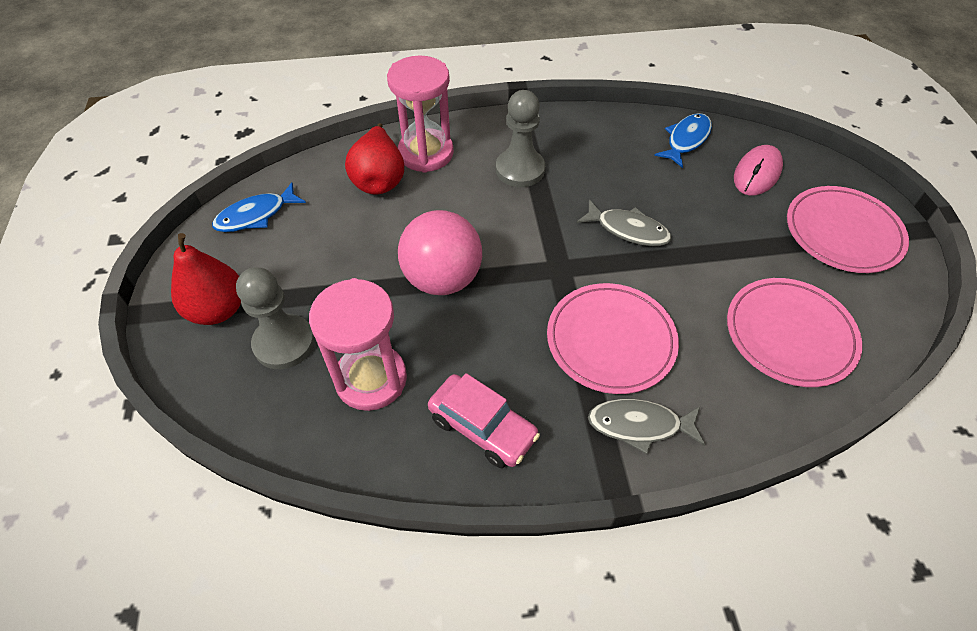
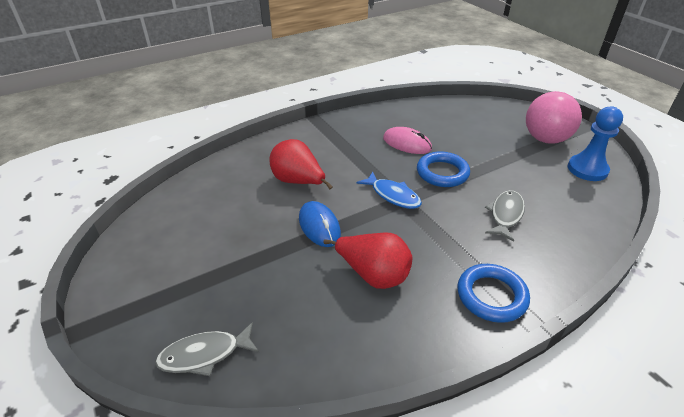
blue fish: 2 -> 1
blue mouse: 0 -> 1
blue pawn: 0 -> 1
blue ring: 0 -> 2
grey pawn: 2 -> 0
pink car: 1 -> 0
pink hourglass: 2 -> 0
pink plate: 3 -> 0

